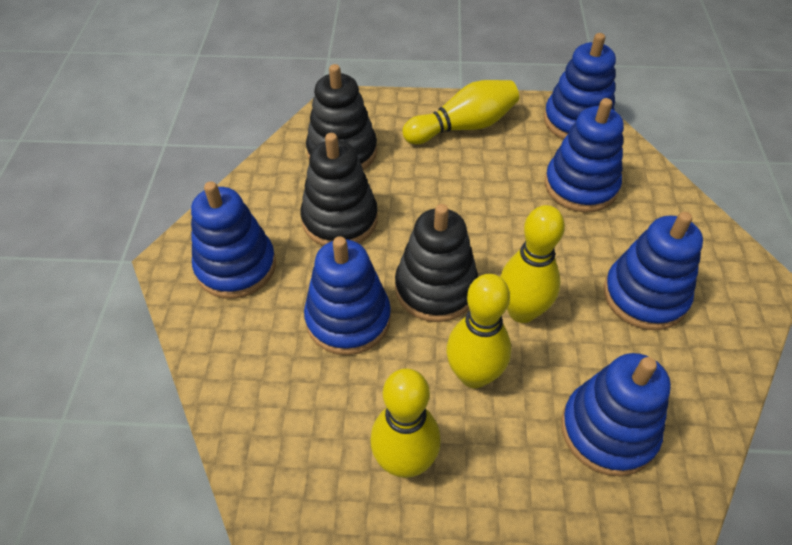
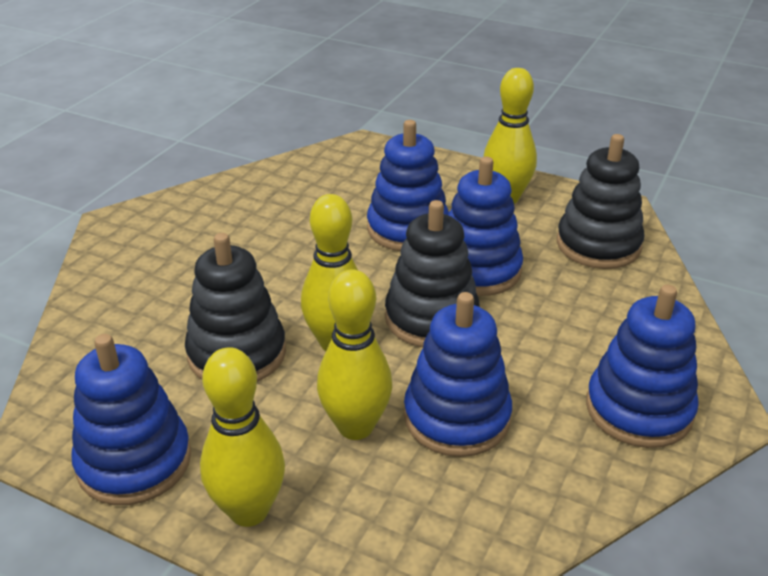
blue stacking toy: 6 -> 5

